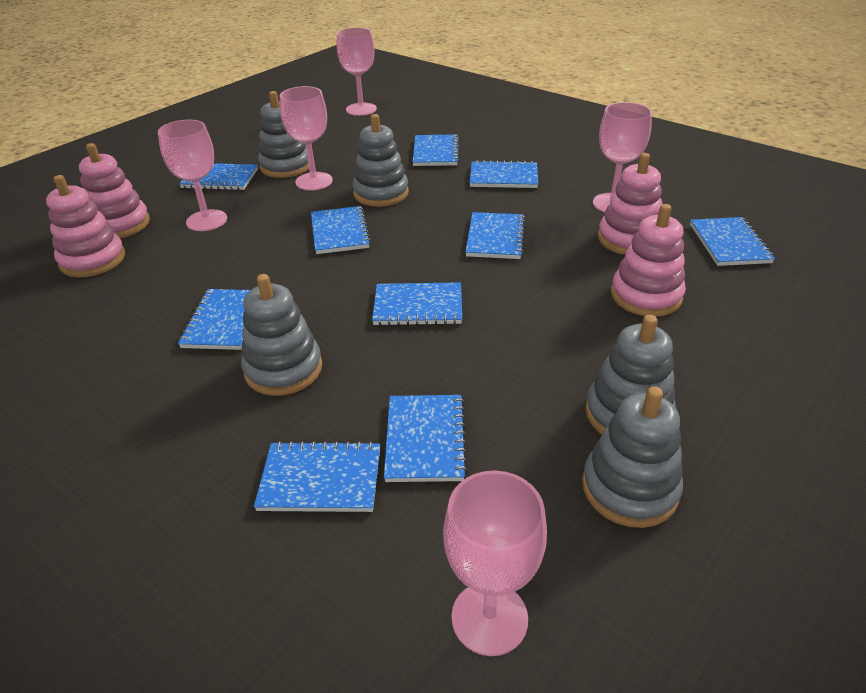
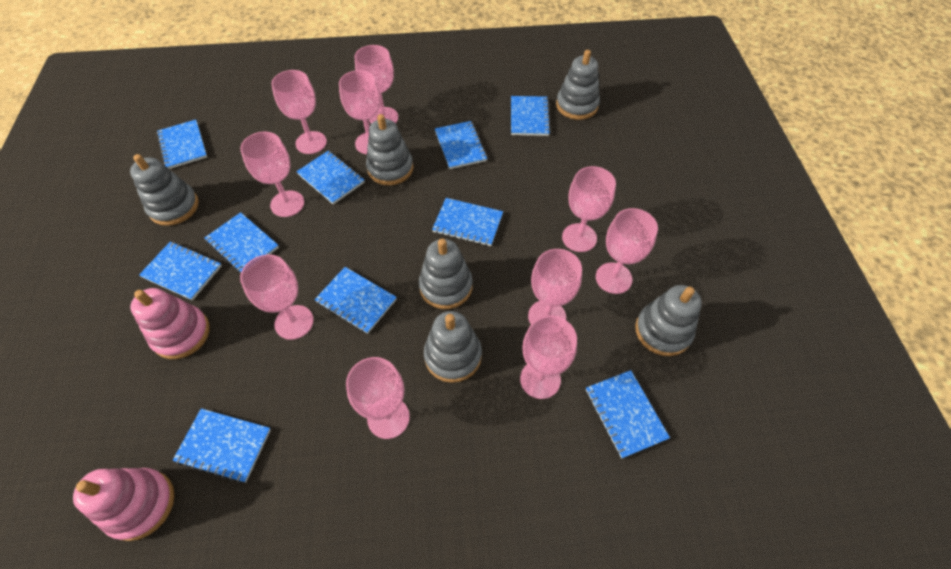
grey stacking toy: 5 -> 6
pink goblet: 5 -> 10
pink stacking toy: 4 -> 2

